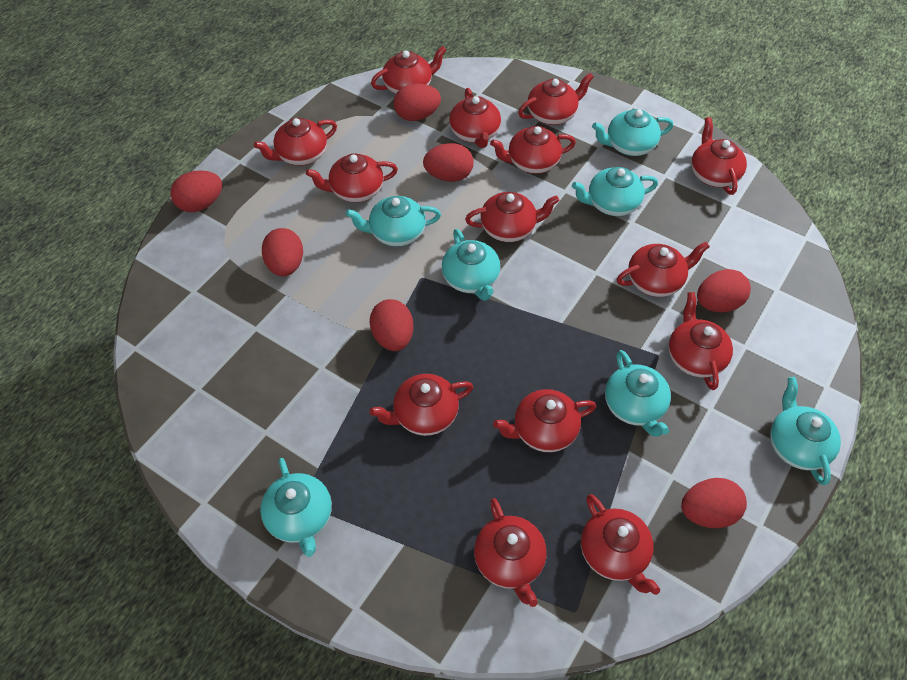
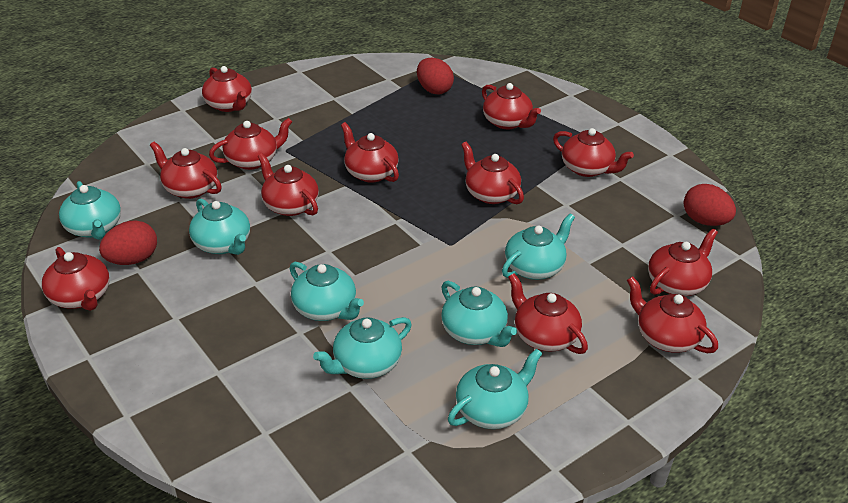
red egg: 7 -> 3
red teapot: 14 -> 12

